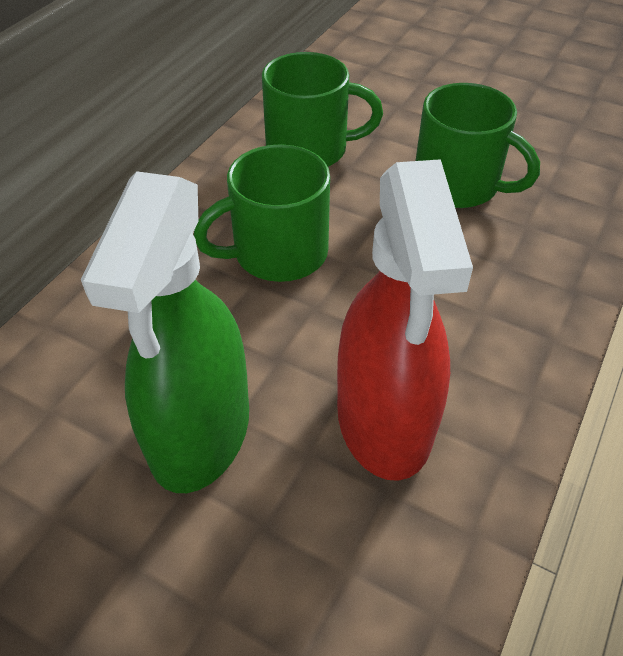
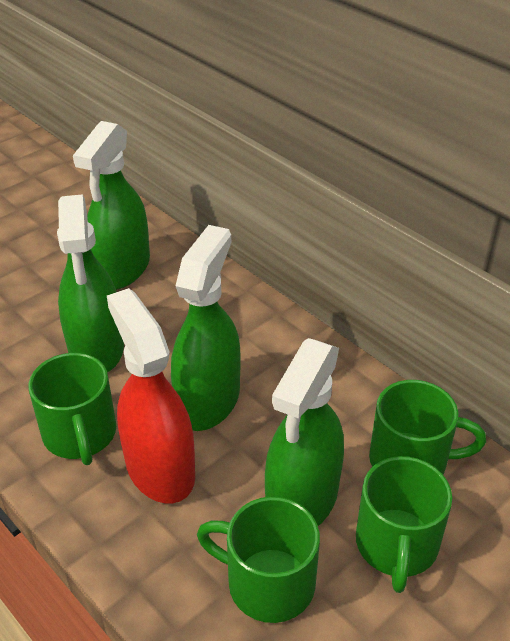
green mug: 3 -> 4
green spray bottle: 1 -> 4

